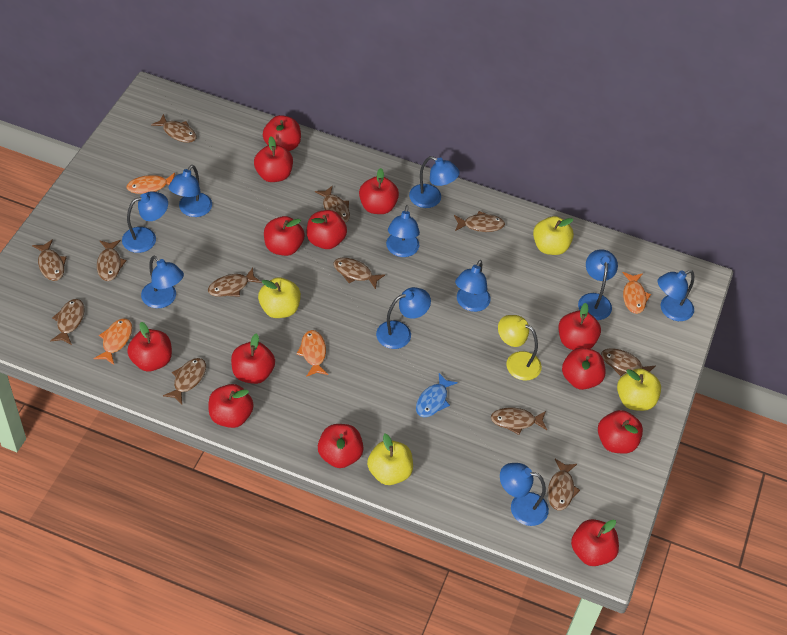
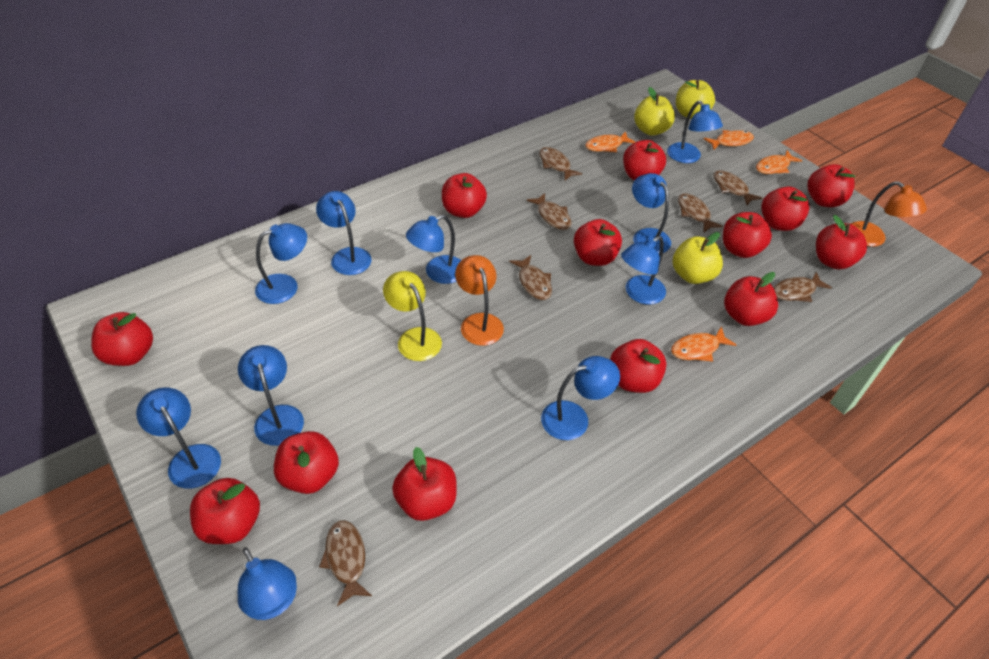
blue fish: 1 -> 0
brown fish: 12 -> 7
orange lamp: 0 -> 2
yellow apple: 4 -> 3

